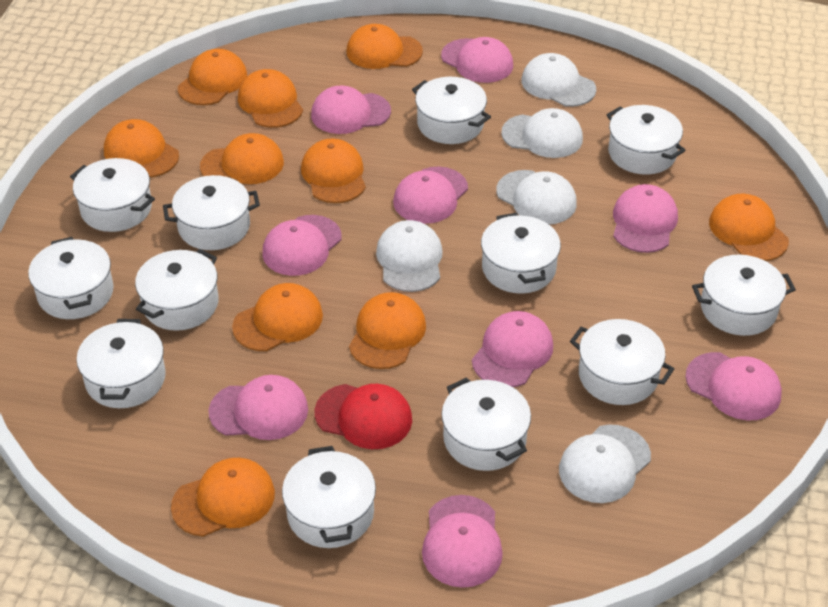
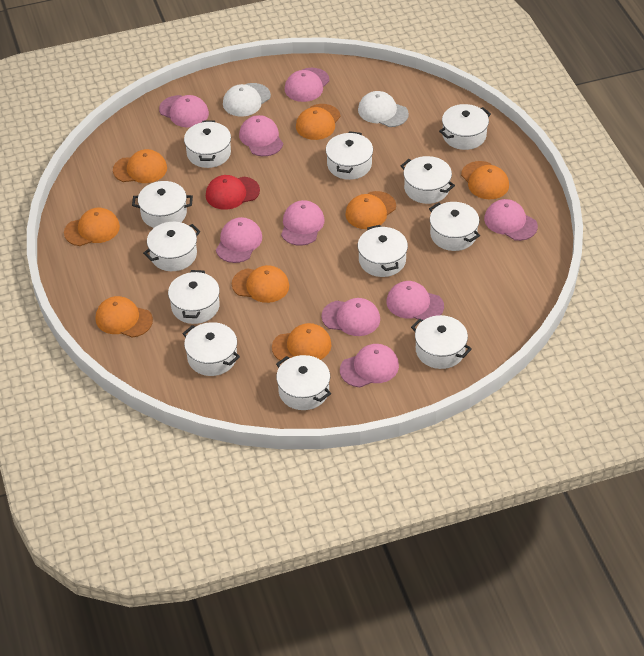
orange cap: 10 -> 8
white cap: 5 -> 2

